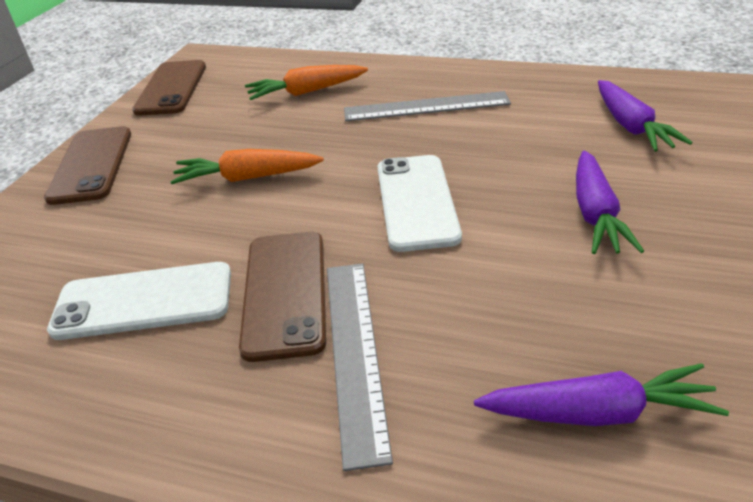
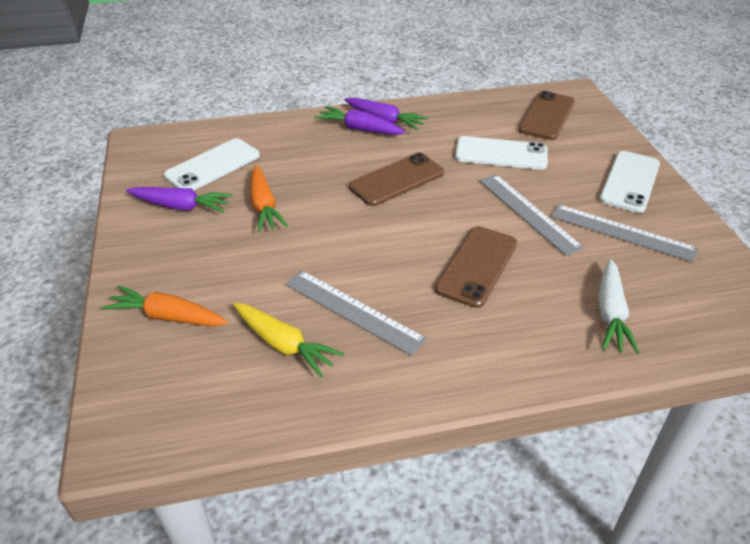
grey ruler: 2 -> 3
white carrot: 0 -> 1
white phone: 2 -> 3
yellow carrot: 0 -> 1

